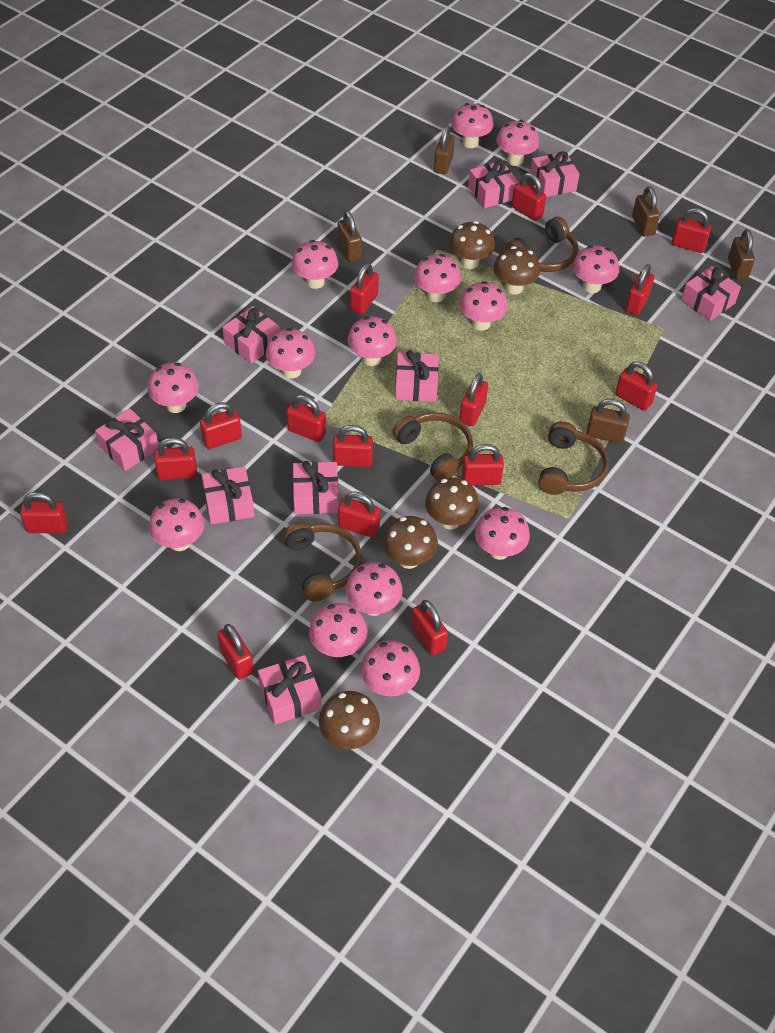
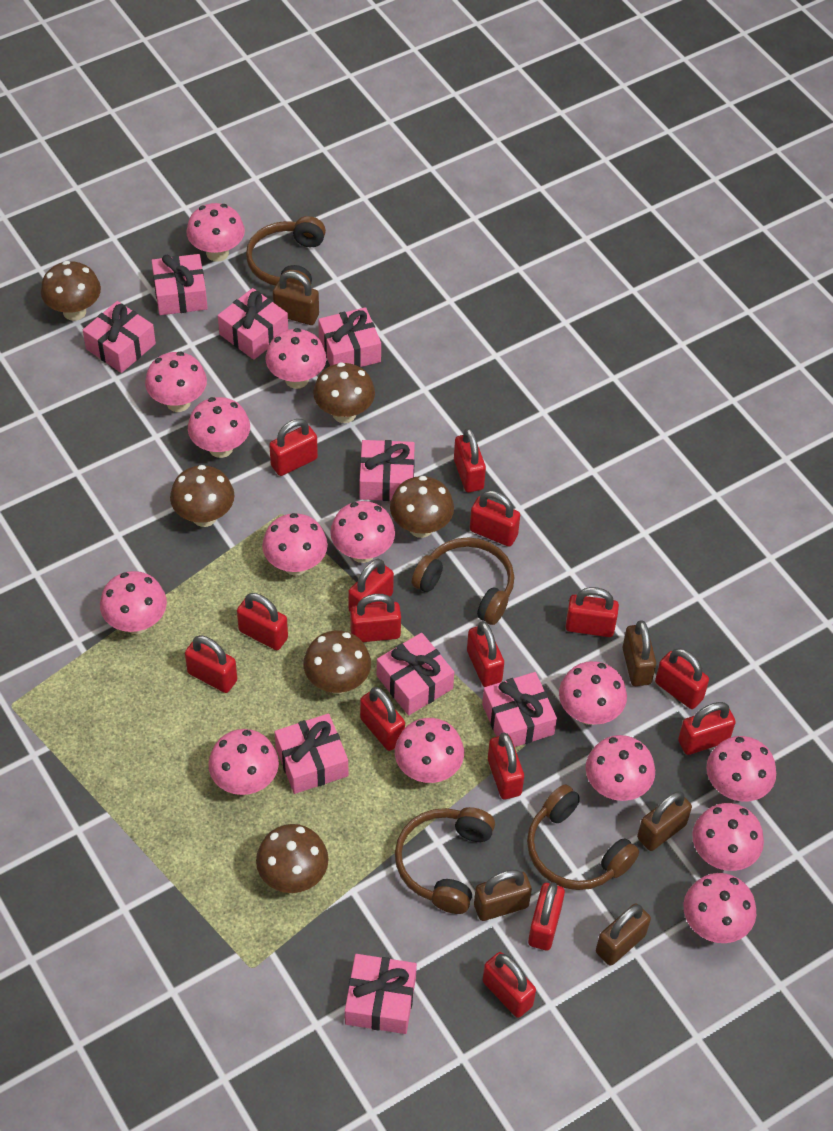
brown mushroom: 5 -> 6

